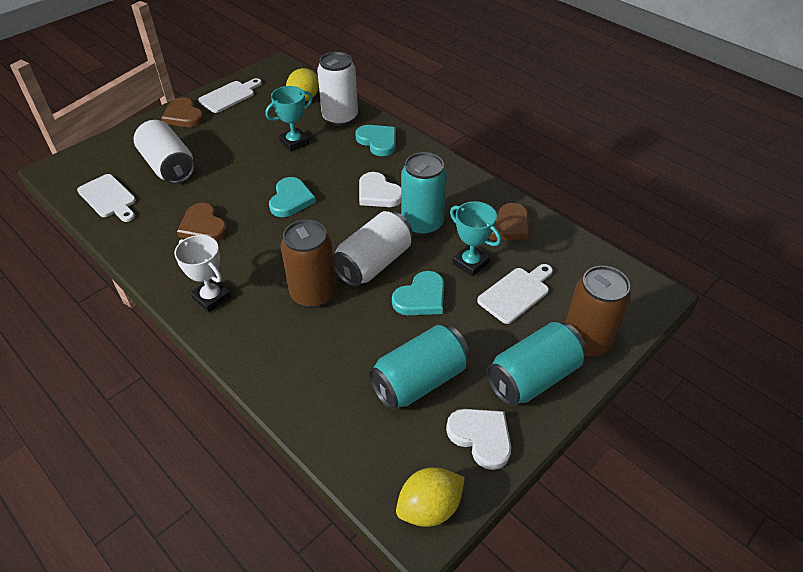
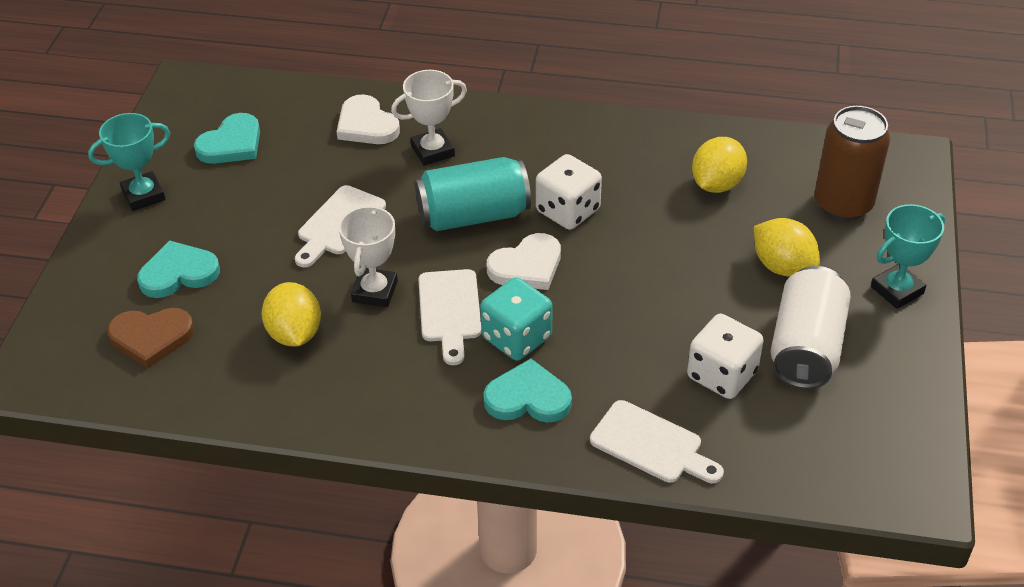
brown can: 2 -> 1
brown heart: 3 -> 1
turquoise can: 3 -> 1
turquoise dice: 0 -> 1
white can: 3 -> 1
white dice: 0 -> 2
white trophy: 1 -> 2
yellow lemon: 2 -> 3

